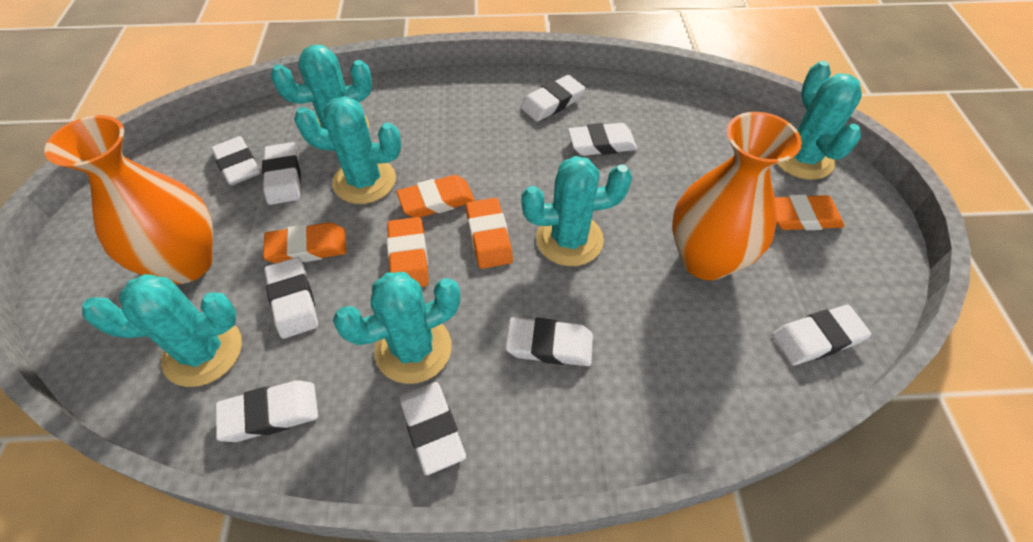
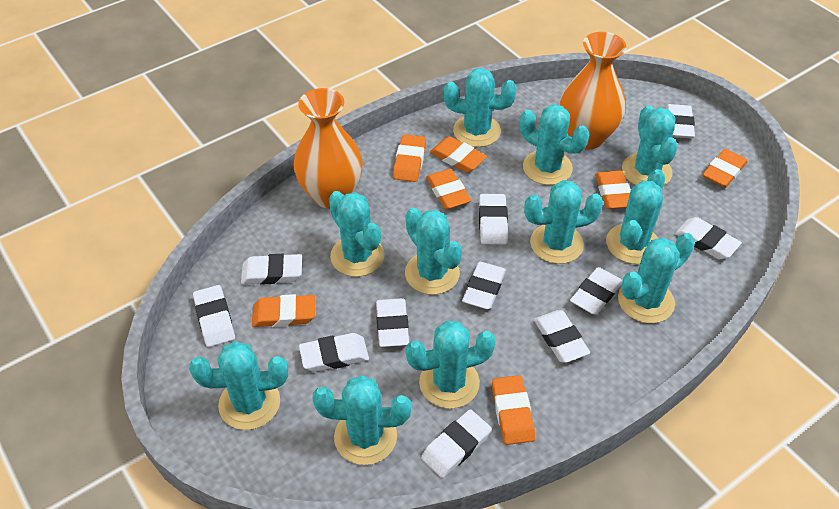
orange eraser: 5 -> 7
turquoise cactus: 6 -> 11
white eraser: 9 -> 11

